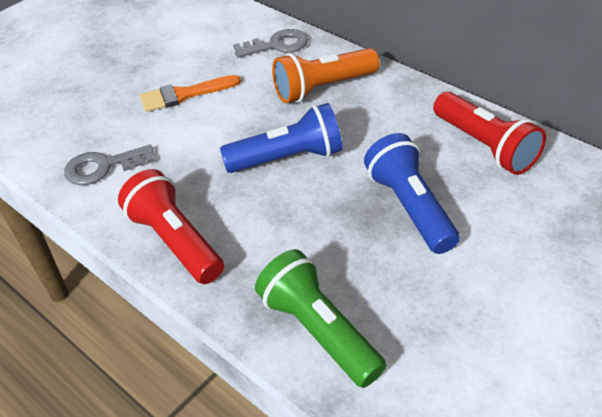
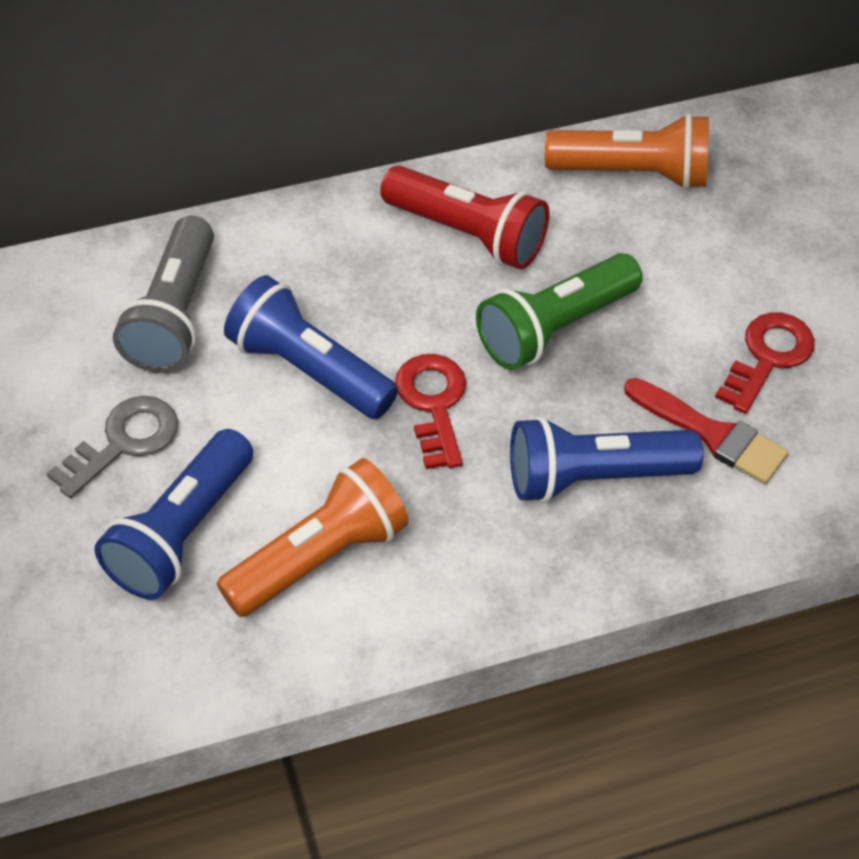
blue flashlight: 2 -> 3
grey flashlight: 0 -> 1
grey key: 2 -> 1
orange brush: 1 -> 0
orange flashlight: 1 -> 2
red brush: 0 -> 1
red flashlight: 2 -> 1
red key: 0 -> 2

